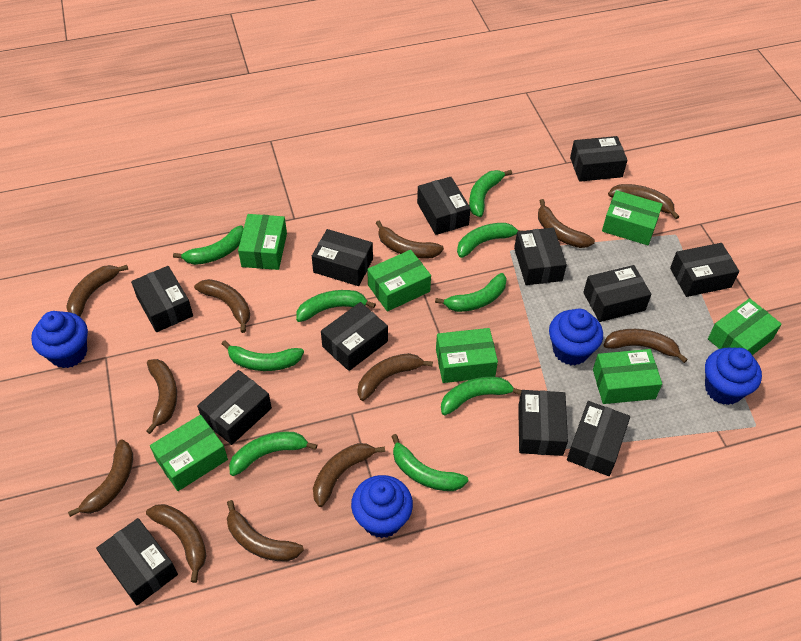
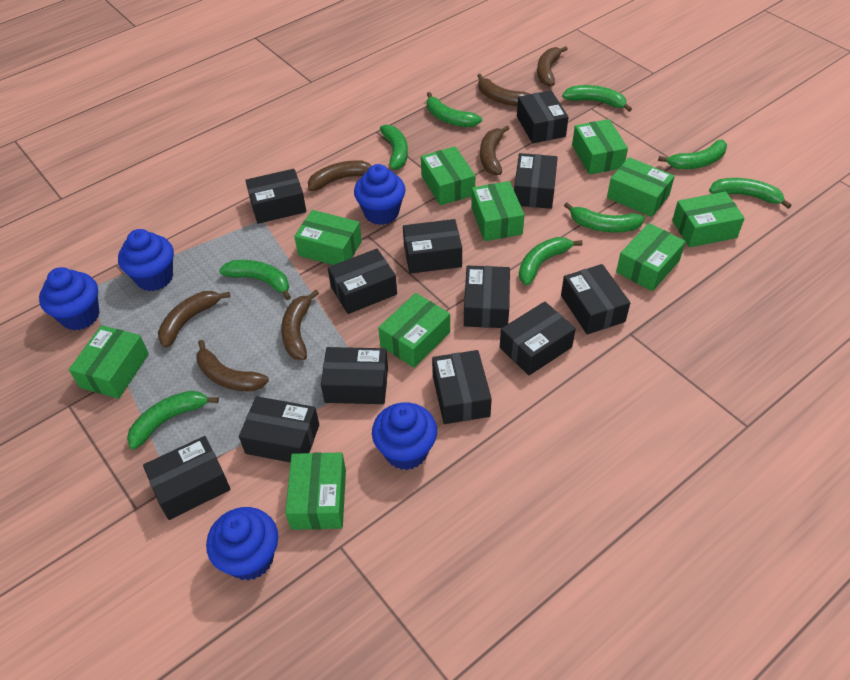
blue cupcake: 4 -> 5
brown banana: 12 -> 7
green box: 7 -> 10

